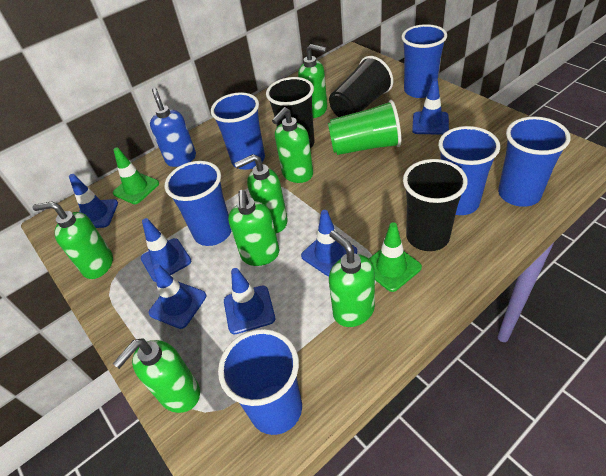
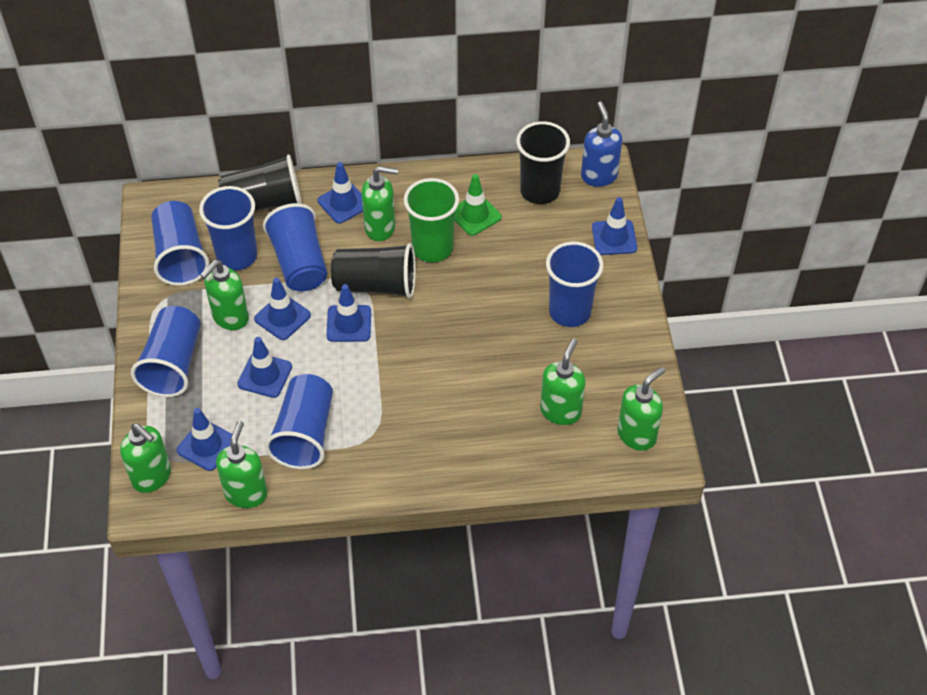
green soap dispenser: 7 -> 6
green traffic cone: 2 -> 1

